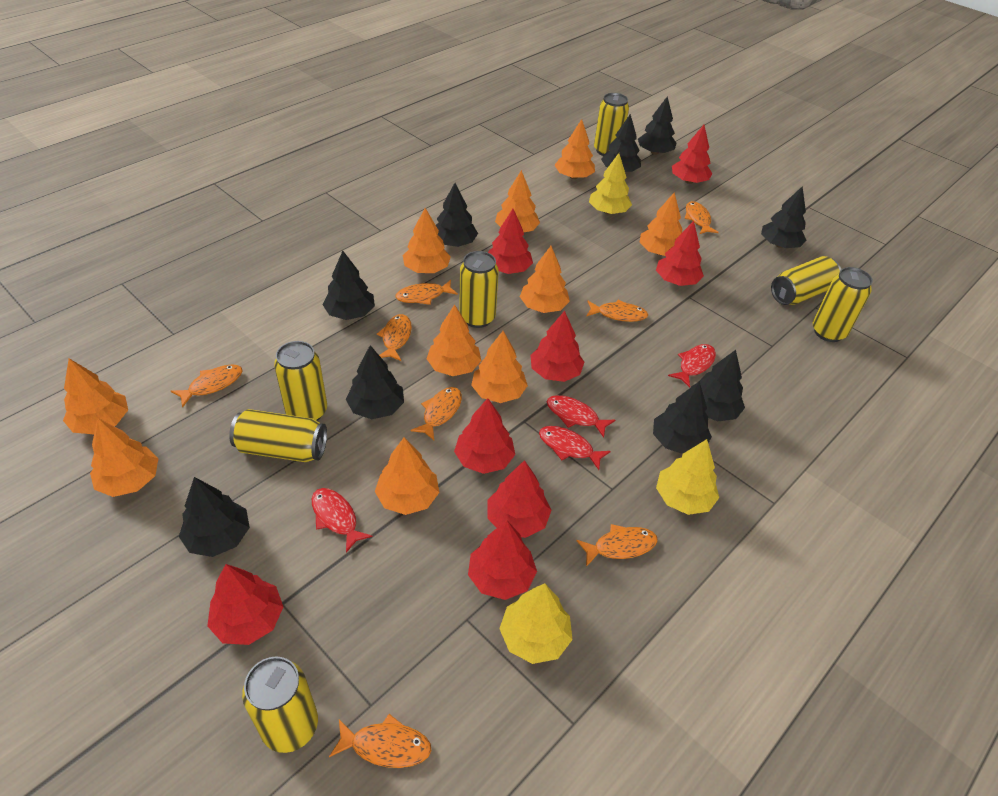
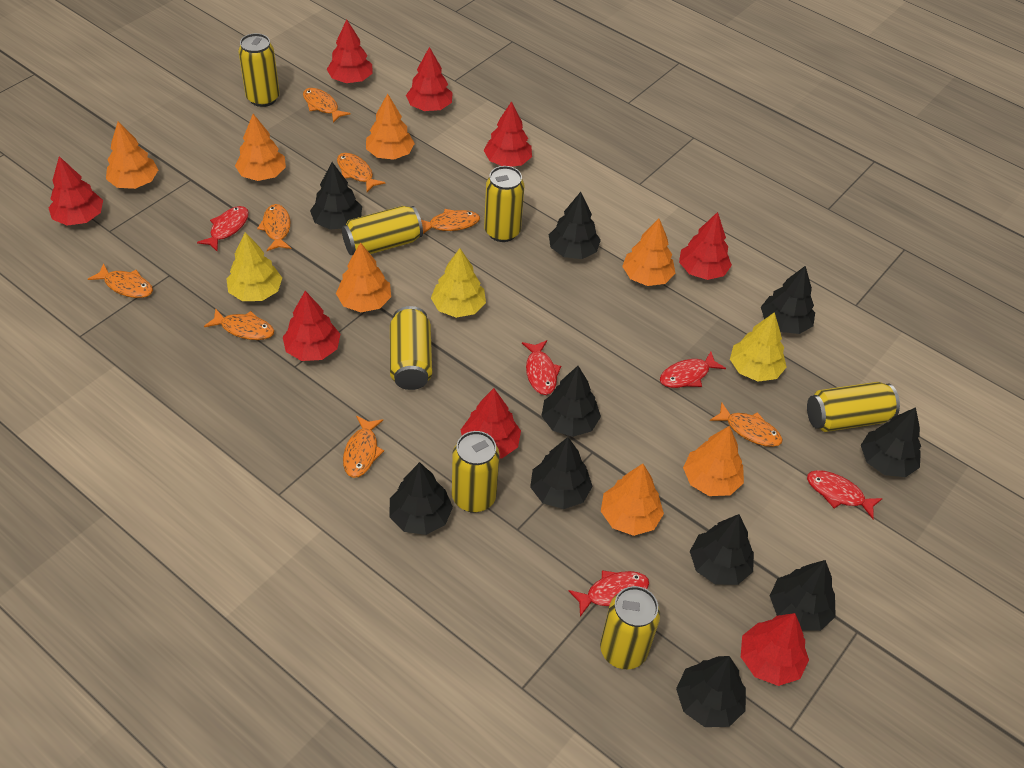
black tree: 9 -> 10
orange tree: 10 -> 7
red fish: 4 -> 5

